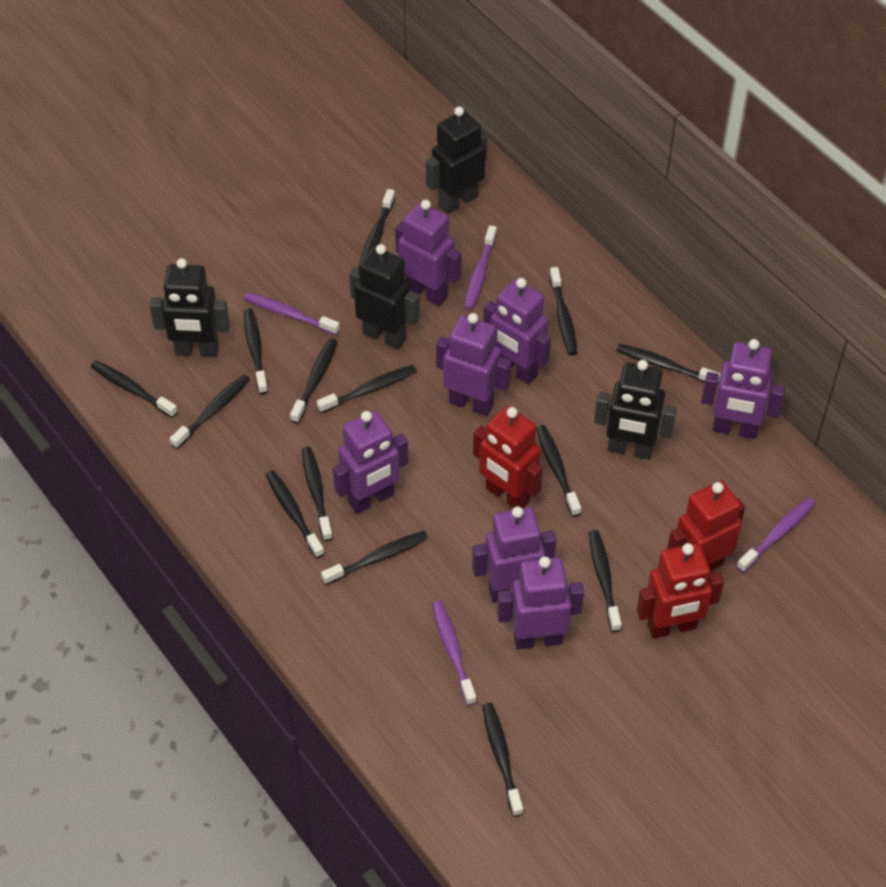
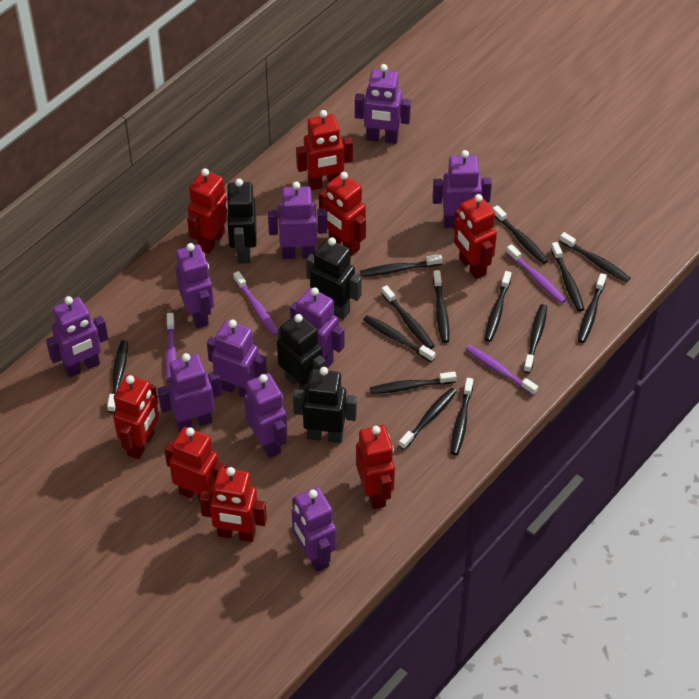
purple robot: 7 -> 10
red robot: 3 -> 8

